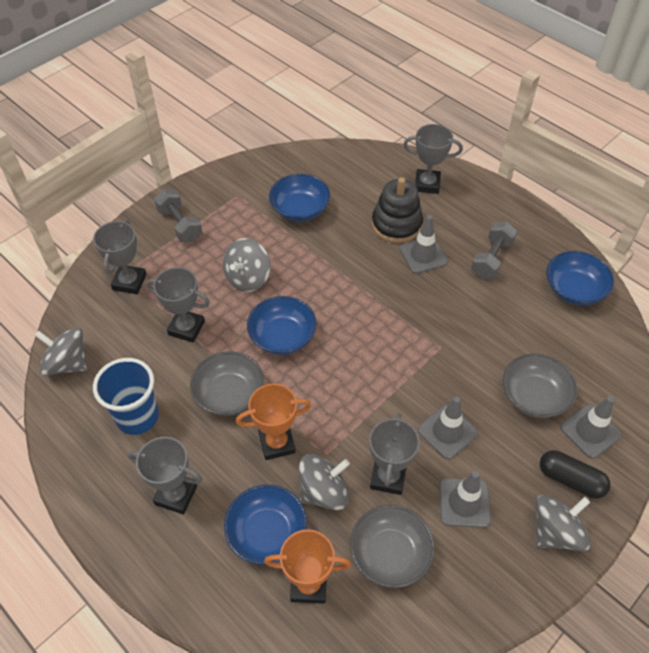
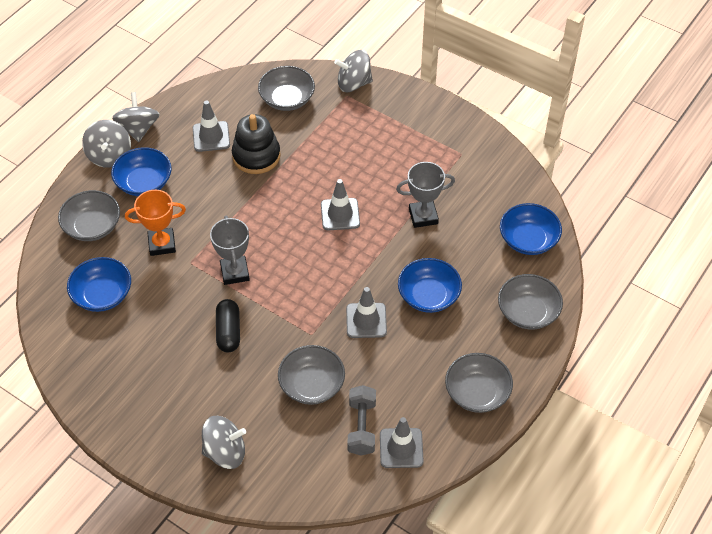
blue cup: 1 -> 0
grey bowl: 3 -> 5
grey dumbbell: 2 -> 1
grey trophy: 5 -> 2
orange trophy: 2 -> 1

